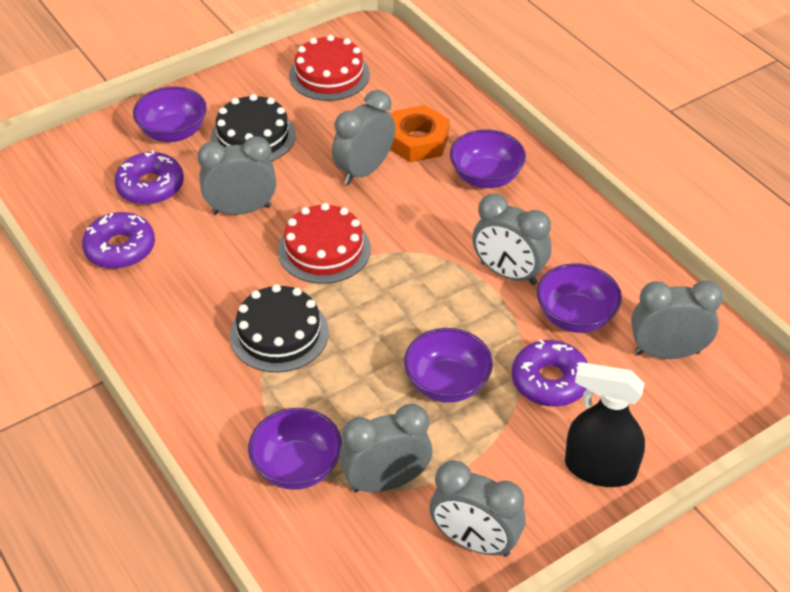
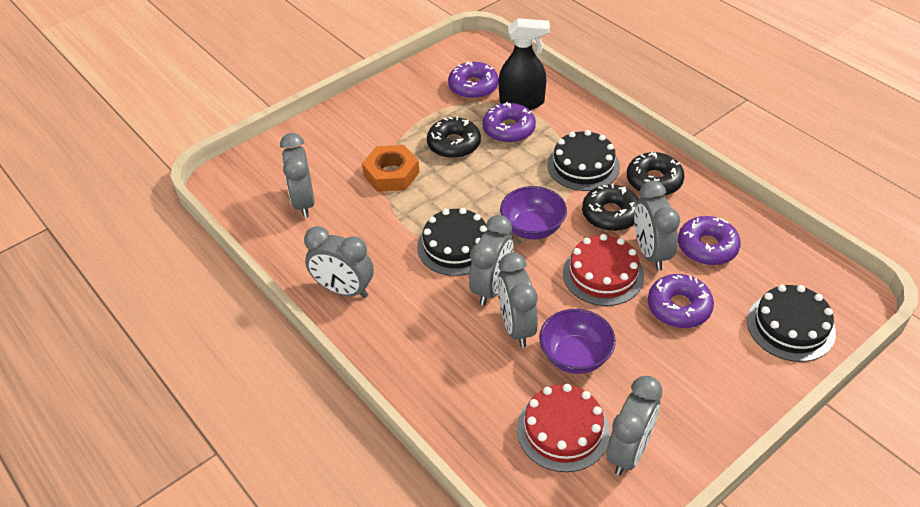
black cake: 2 -> 3
black donut: 0 -> 3
purple bowl: 5 -> 2
purple donut: 3 -> 4

